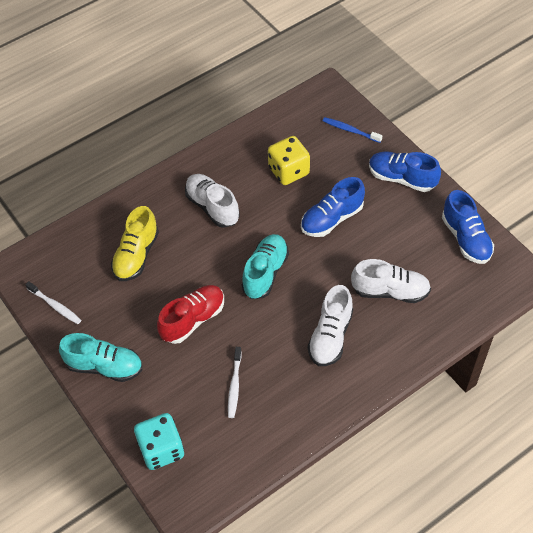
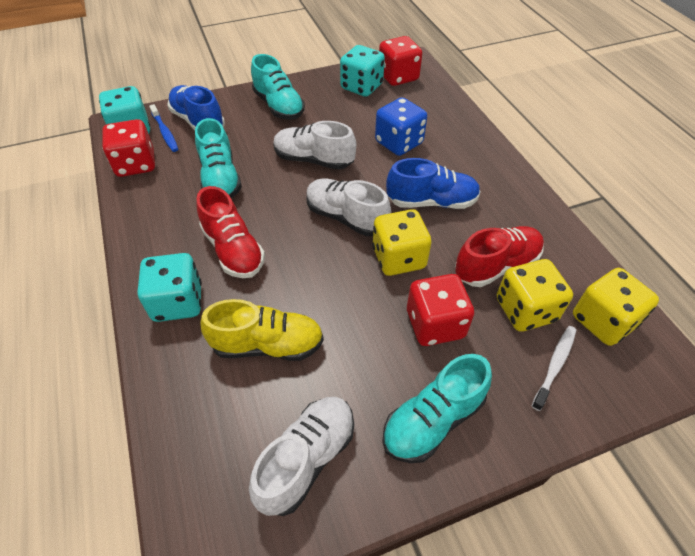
blue dice: 0 -> 1
blue shoe: 3 -> 2
red dice: 0 -> 3
red shoe: 1 -> 2
turquoise dice: 1 -> 3
turquoise shoe: 2 -> 3
white toothbrush: 2 -> 1
yellow dice: 1 -> 3

